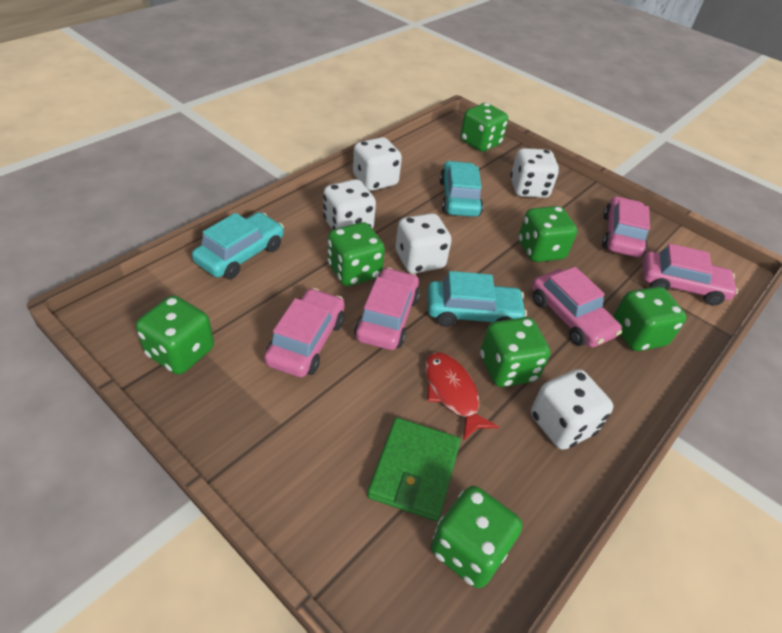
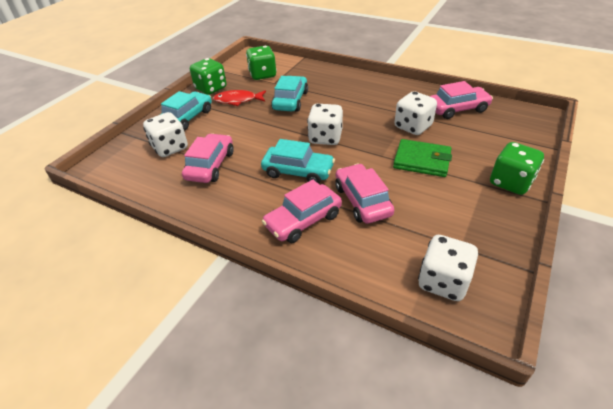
green dice: 7 -> 3
pink car: 5 -> 4
white dice: 5 -> 4

